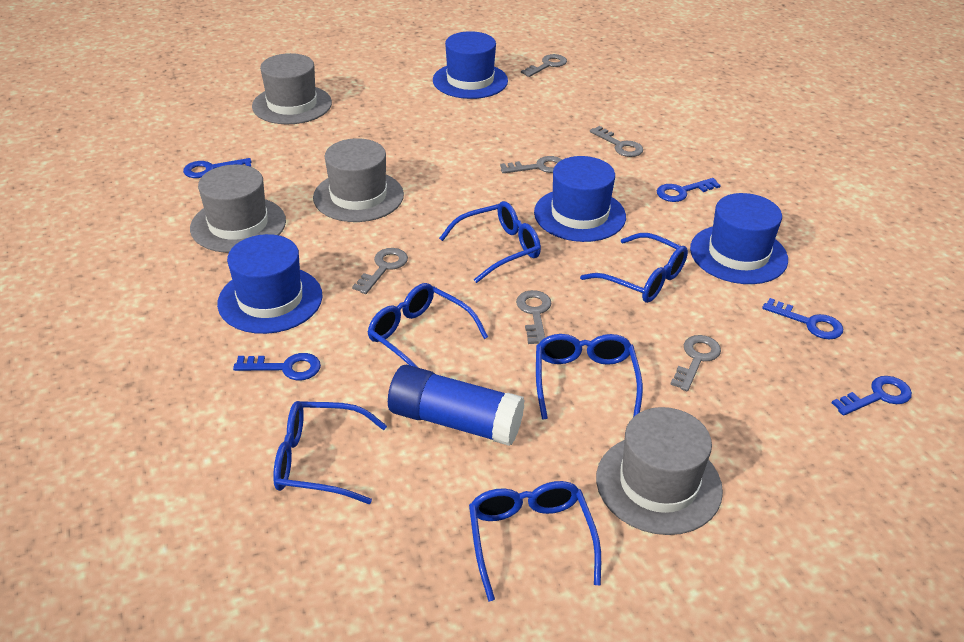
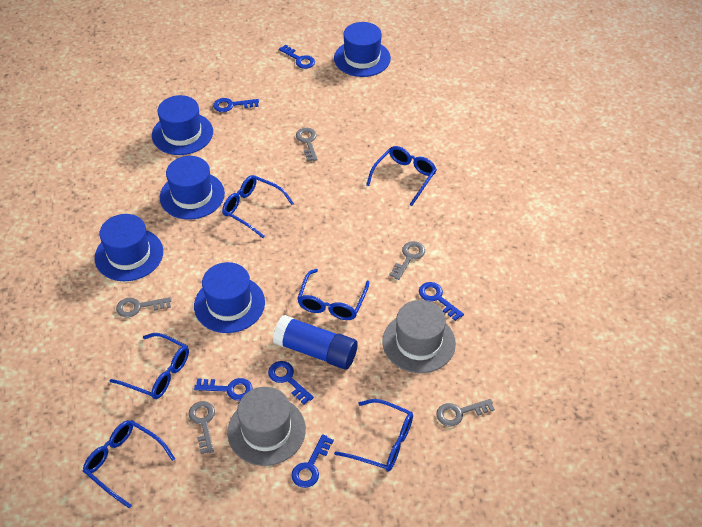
blue hat: 4 -> 5
blue key: 5 -> 6
grey hat: 4 -> 2
grey key: 6 -> 5

